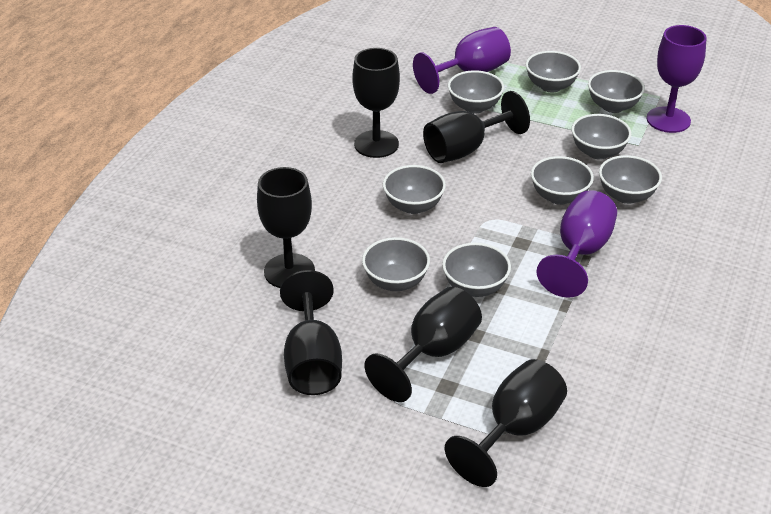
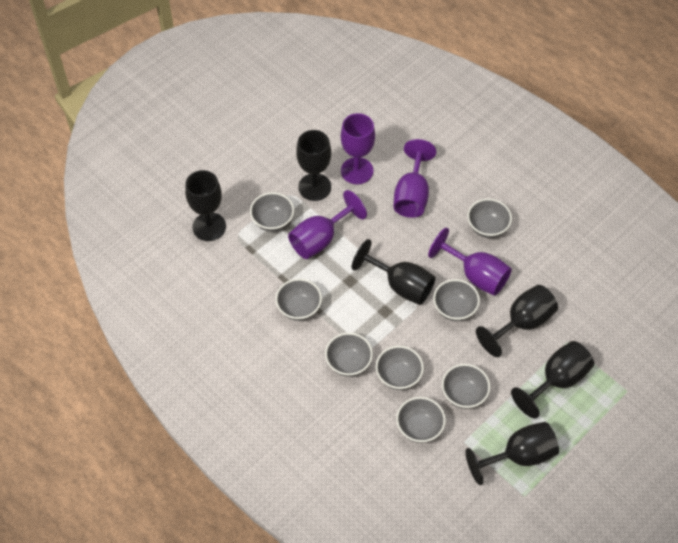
grey bowl: 9 -> 8
purple goblet: 3 -> 4

